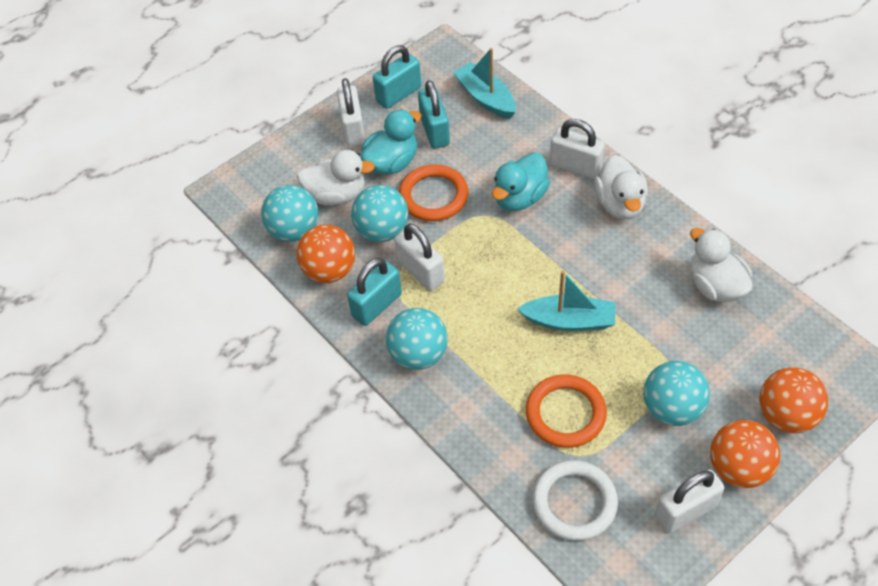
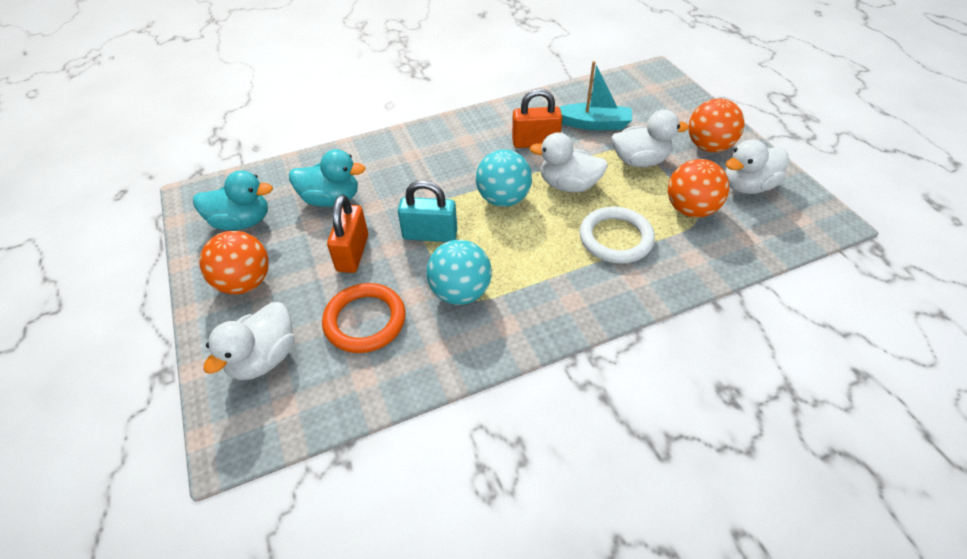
orange padlock: 0 -> 2
orange ring: 2 -> 1
turquoise ball: 4 -> 2
turquoise boat: 2 -> 1
turquoise padlock: 3 -> 1
white duck: 3 -> 4
white padlock: 4 -> 0

